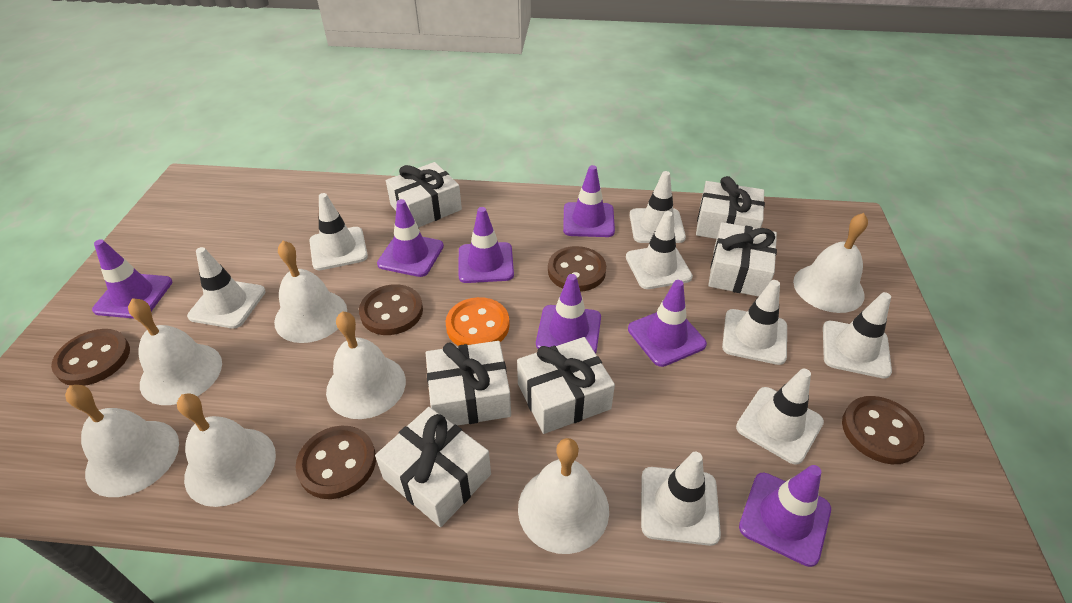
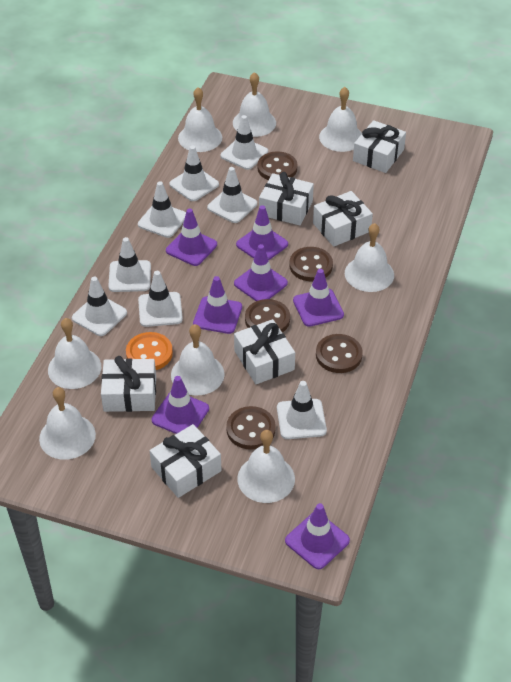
white bell: 7 -> 8

